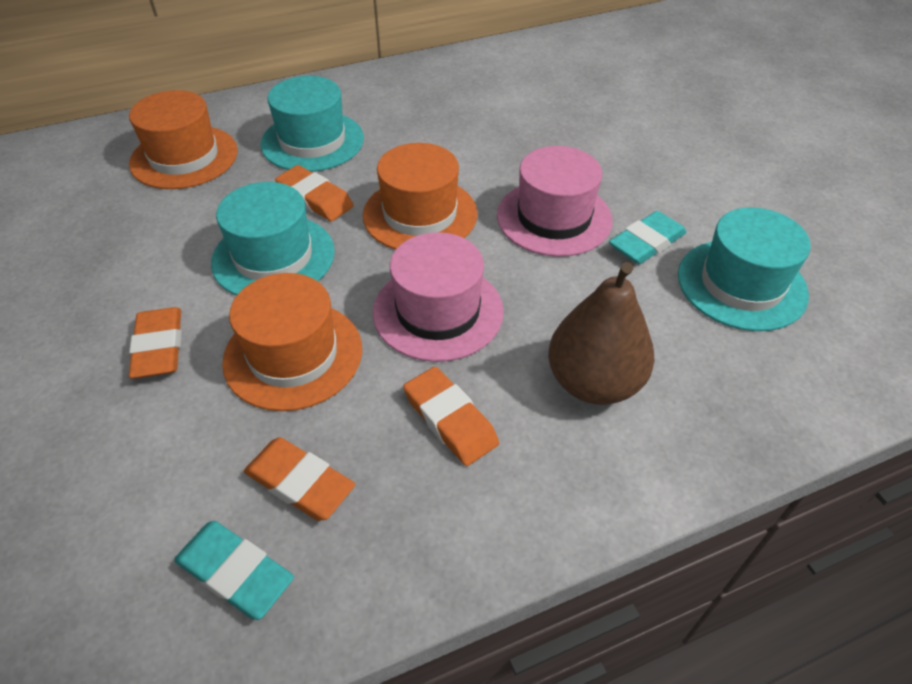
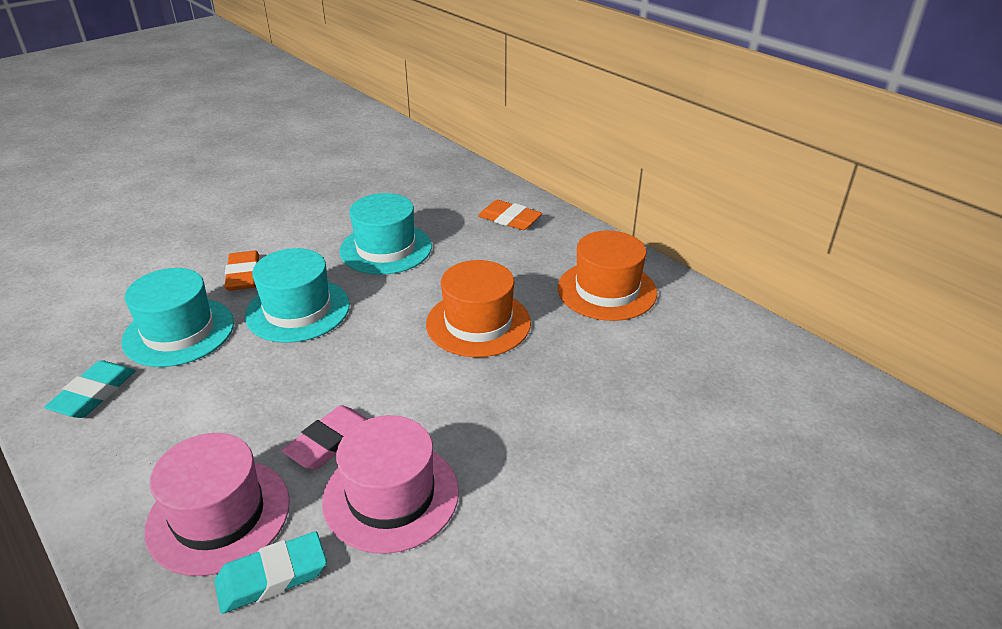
brown pear: 1 -> 0
orange eraser: 4 -> 2
orange hat: 3 -> 2
pink eraser: 0 -> 1

